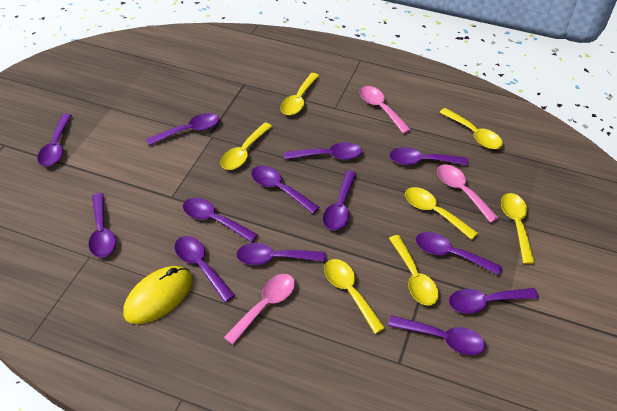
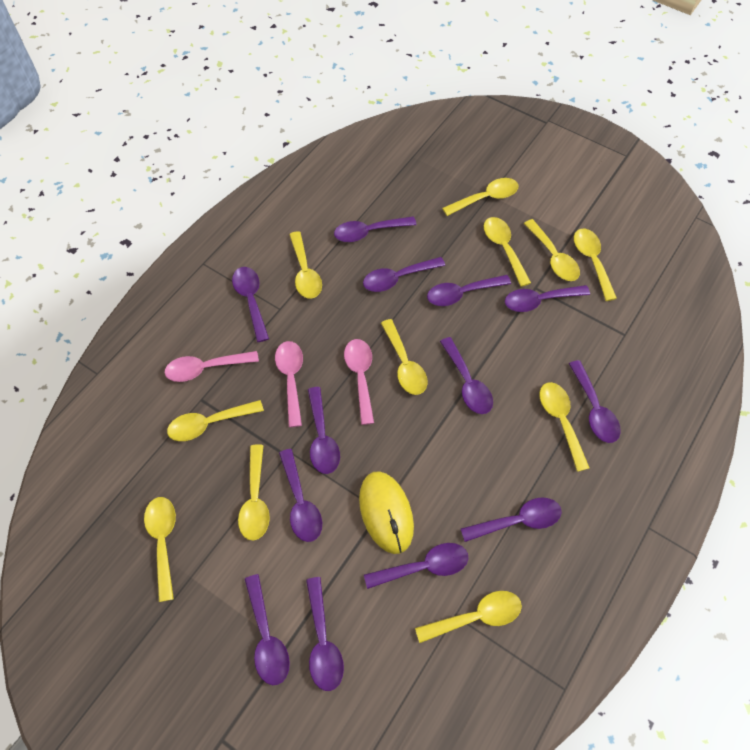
yellow spoon: 7 -> 11

